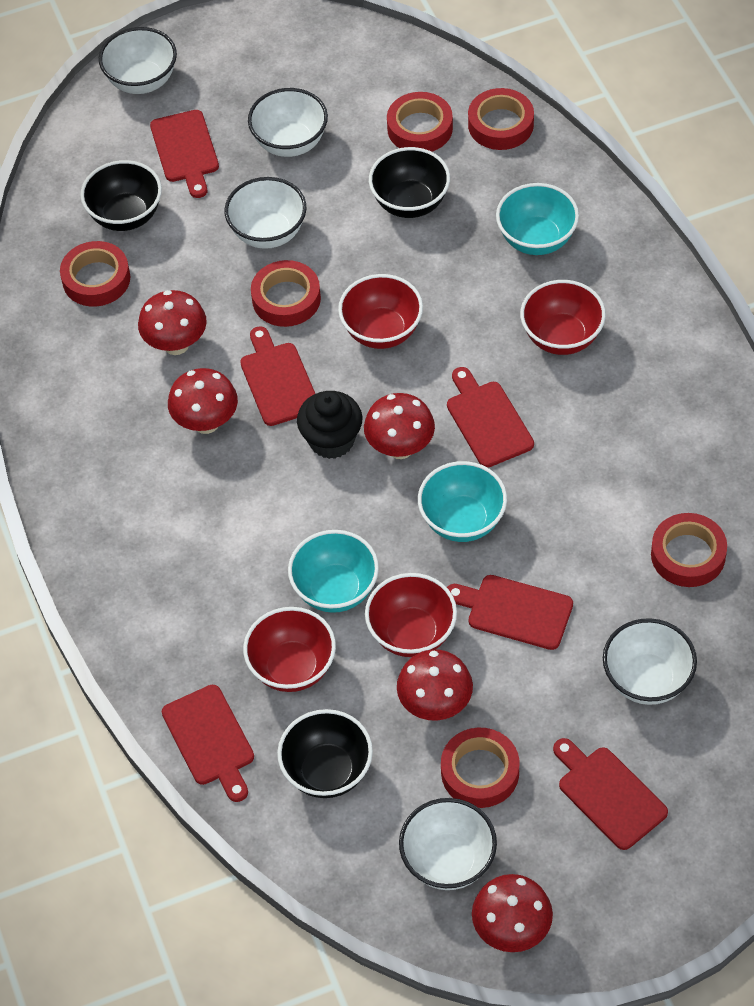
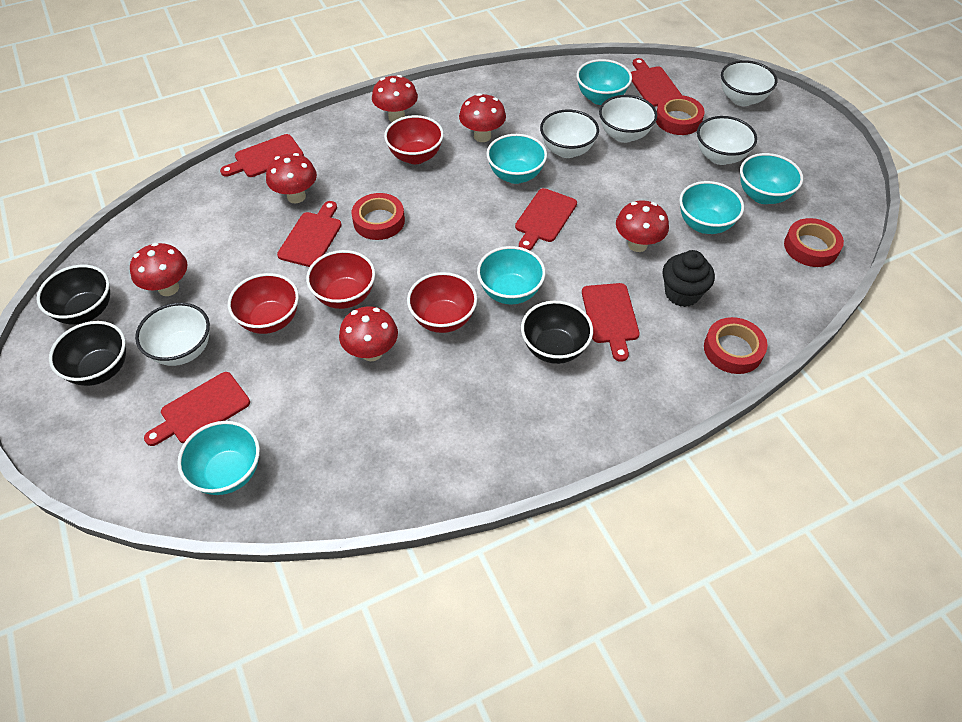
red mushroom: 5 -> 6
red tape: 6 -> 4
turquoise bowl: 3 -> 6

